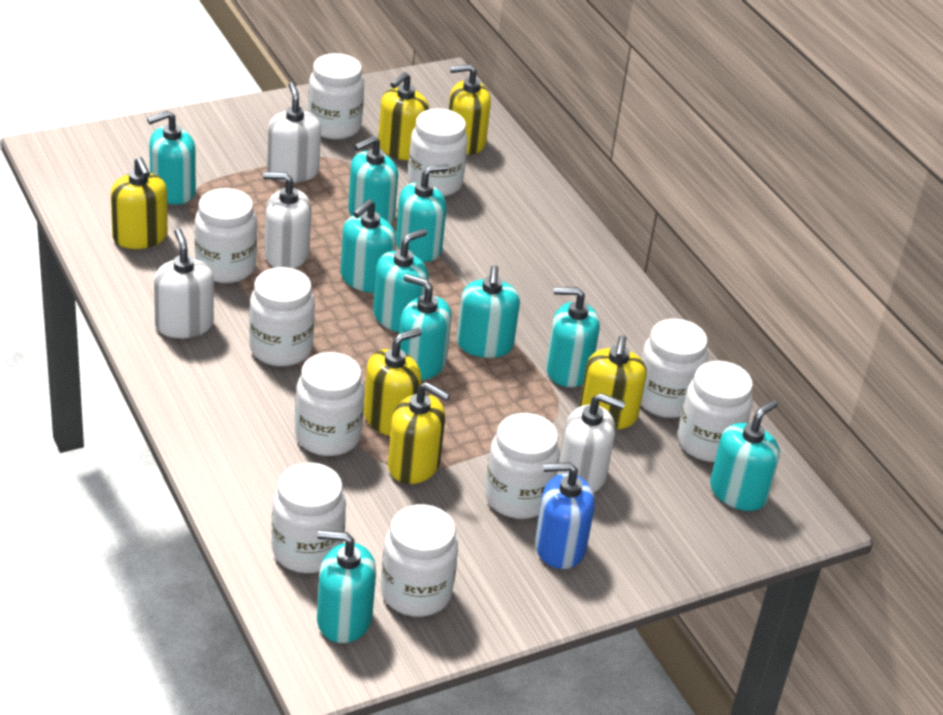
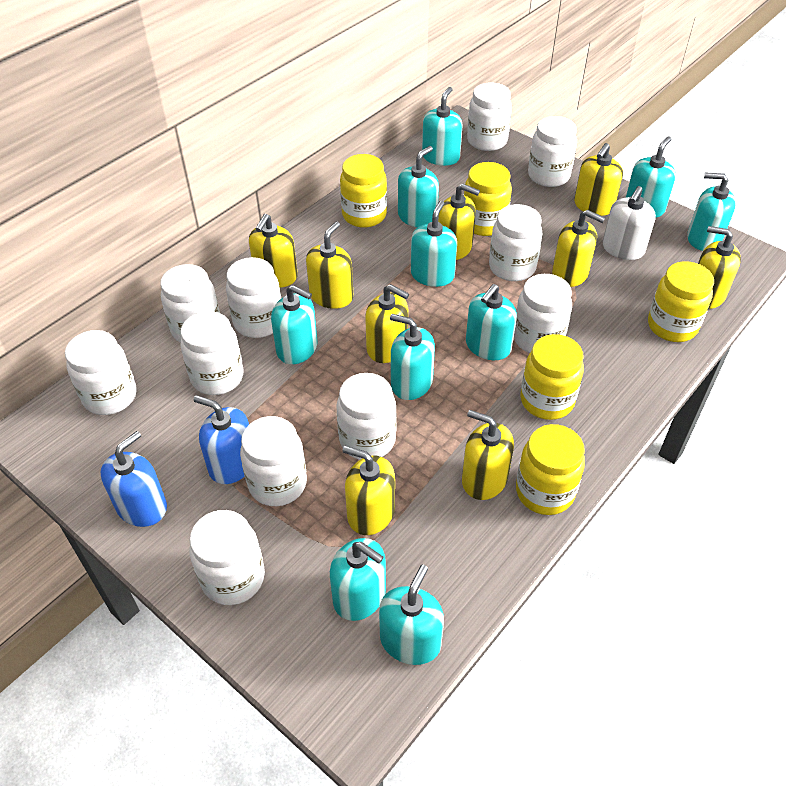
blue soap dispenser: 1 -> 2
white jar: 10 -> 11
white soap dispenser: 4 -> 1
yellow jar: 0 -> 5
yellow soap dispenser: 6 -> 9

